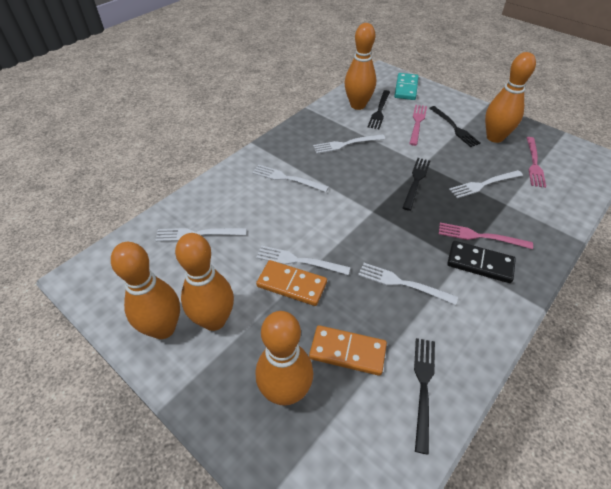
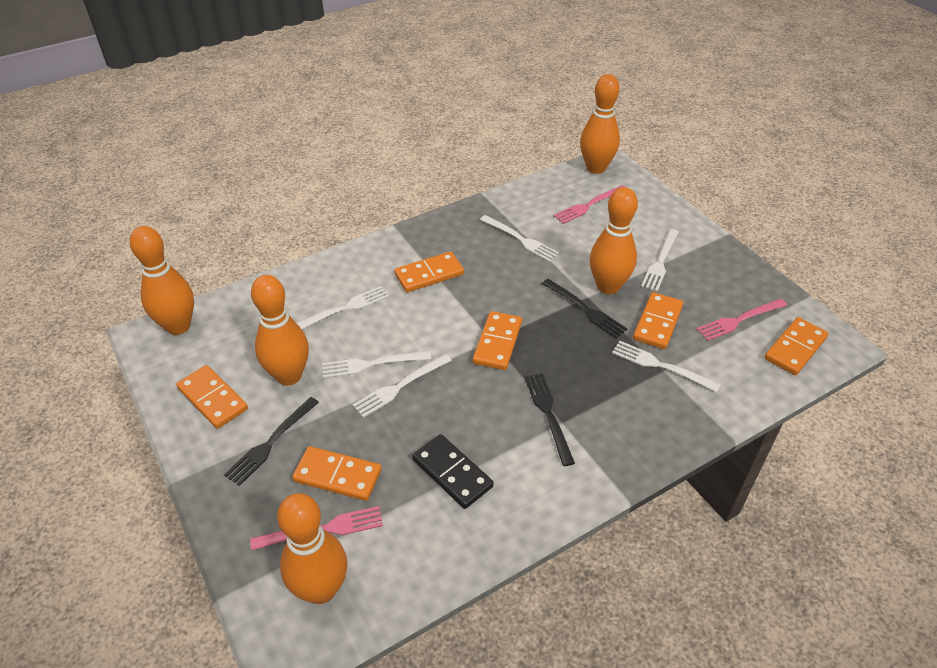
black fork: 4 -> 3
orange domino: 2 -> 6
turquoise domino: 1 -> 0

